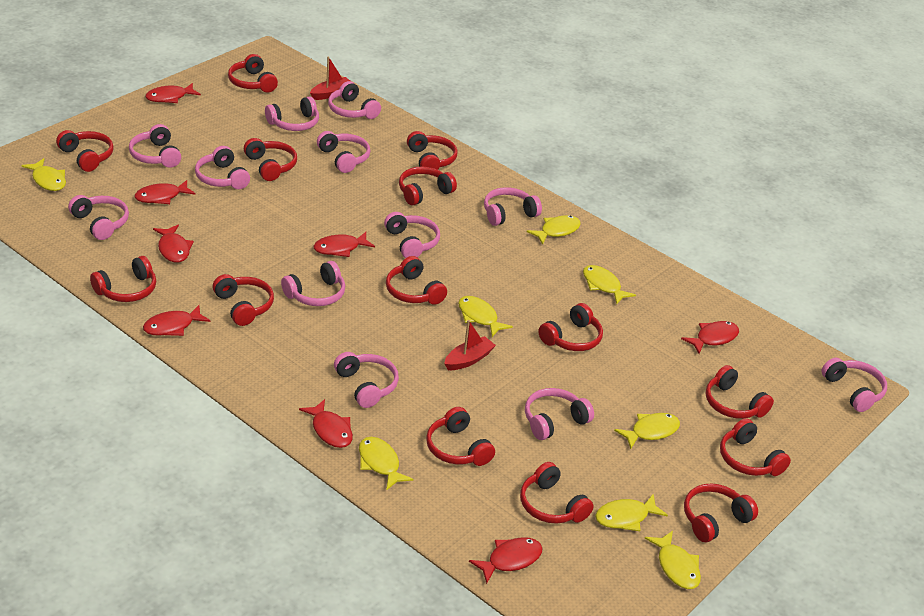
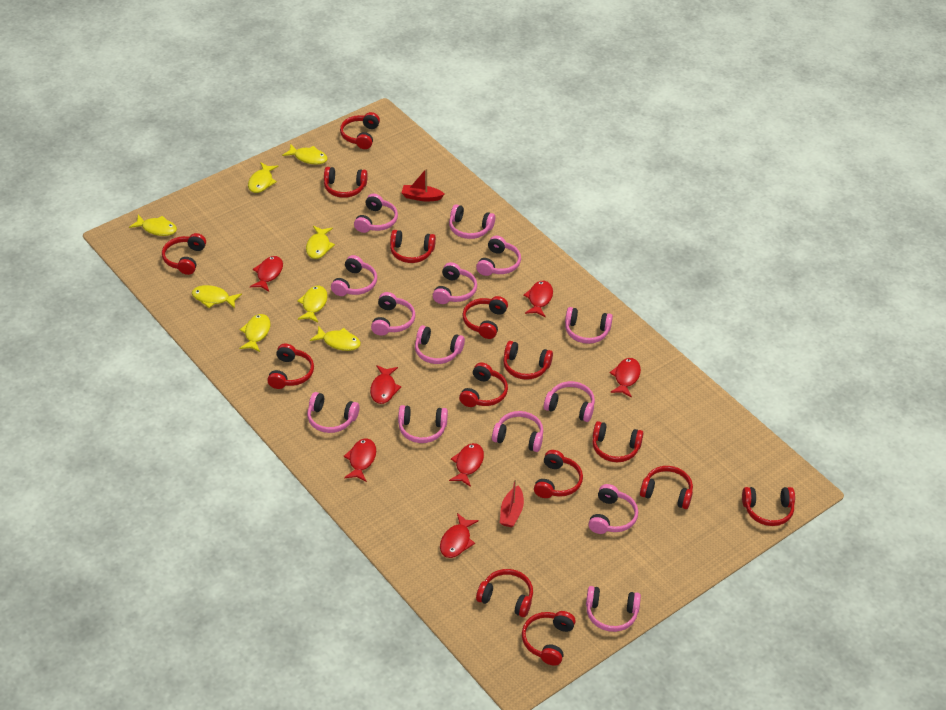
pink headphones: 12 -> 14
red fish: 8 -> 7

